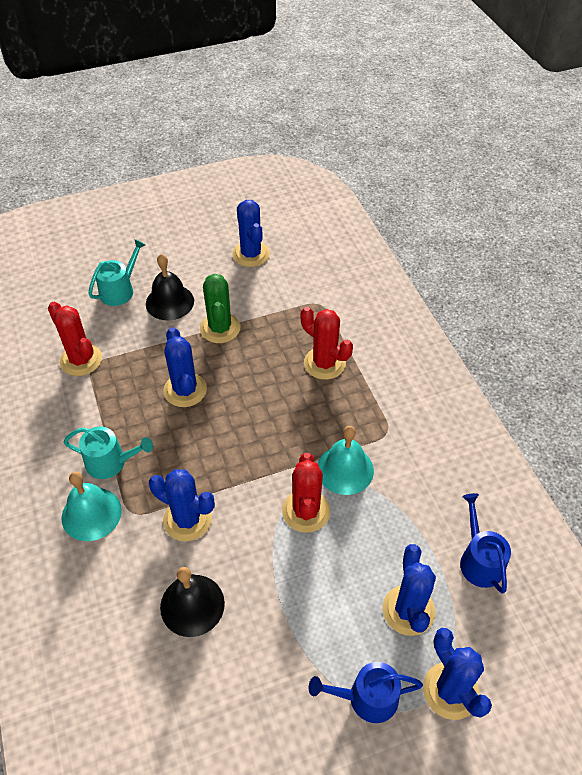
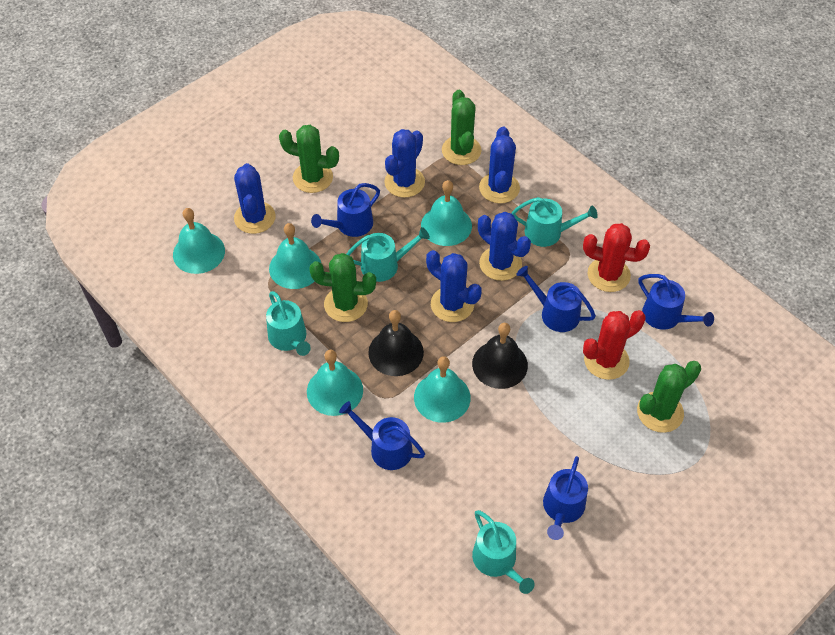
blue watering can: 2 -> 5
green cactus: 1 -> 4
red cactus: 3 -> 2
turquoise bell: 2 -> 5
turquoise watering can: 2 -> 4

